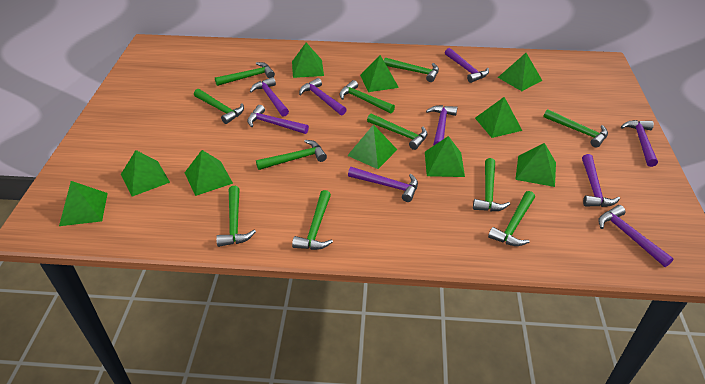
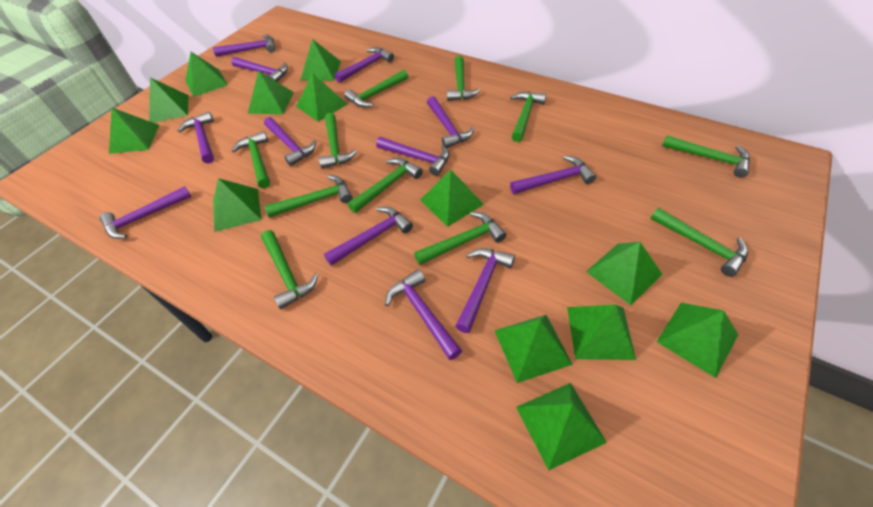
green pyramid: 10 -> 13
purple hammer: 9 -> 12

